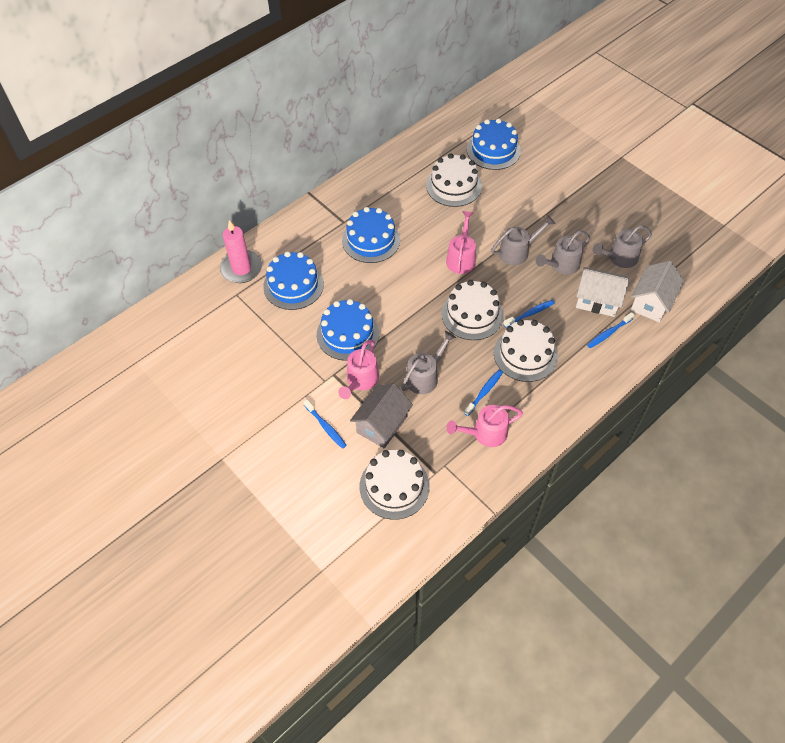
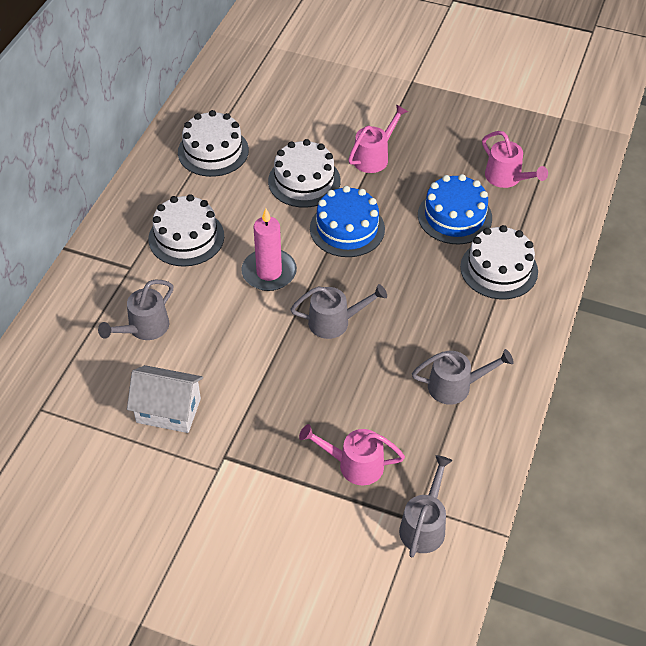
blue cake: 4 -> 2
blue toothbrush: 4 -> 0
grey house: 1 -> 0
white house: 2 -> 1

